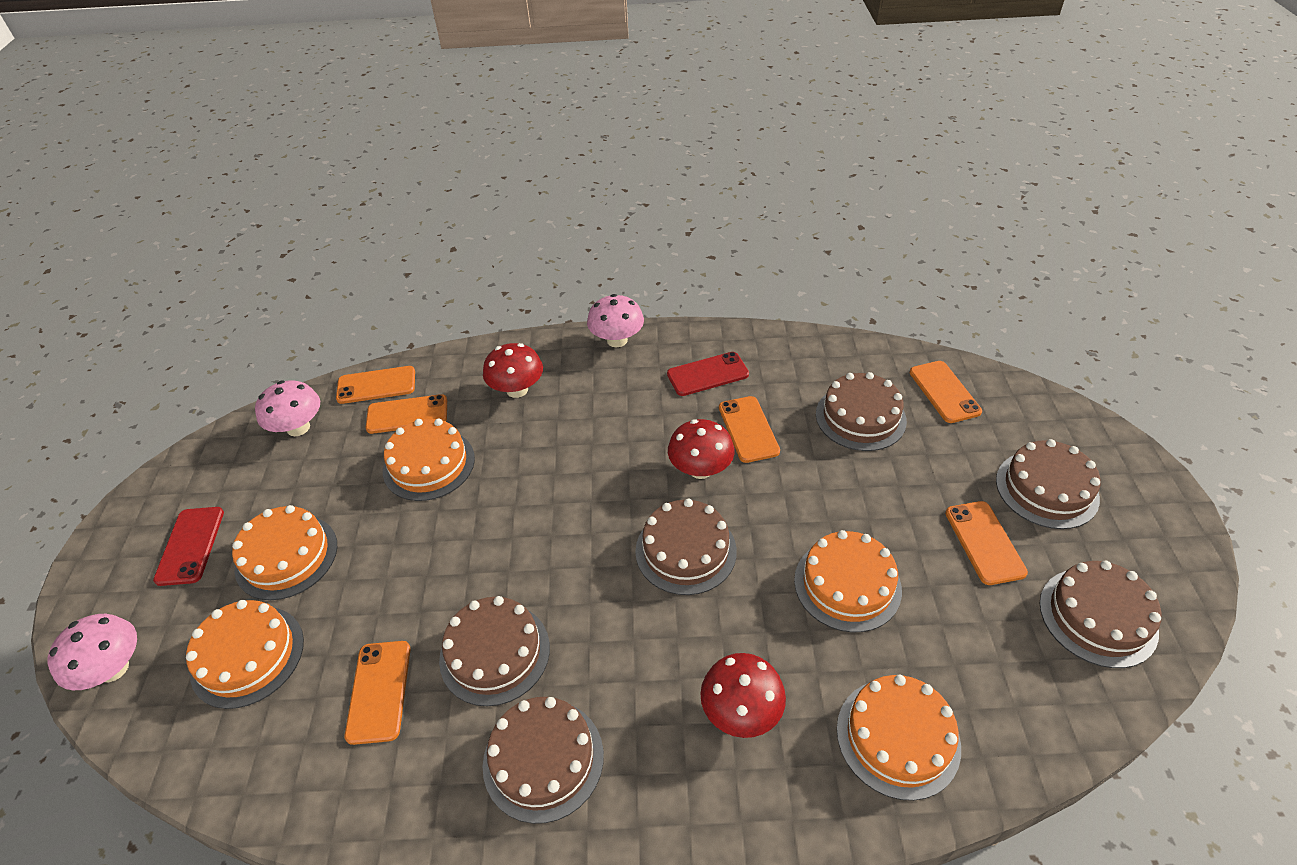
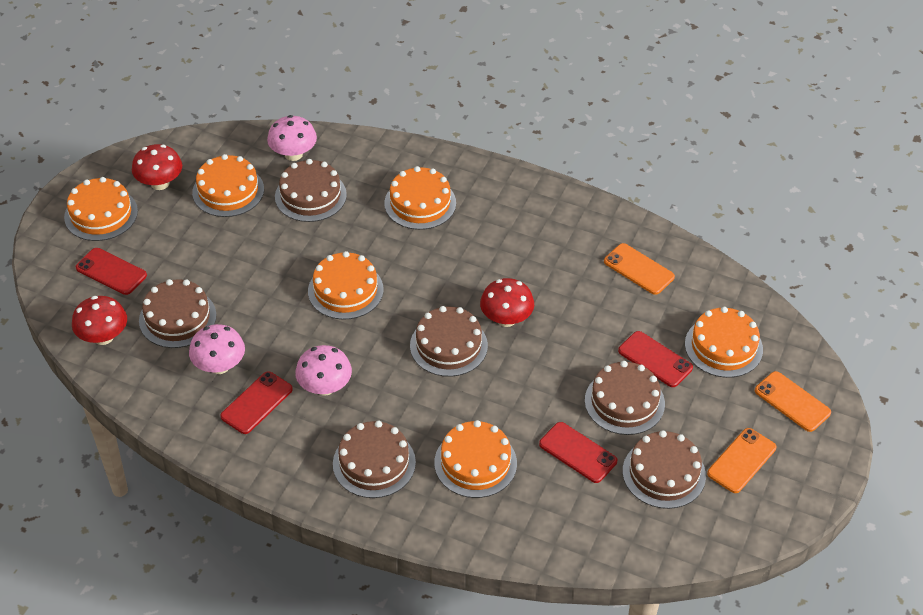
orange cake: 5 -> 6
orange phone: 6 -> 3
red phone: 2 -> 4

